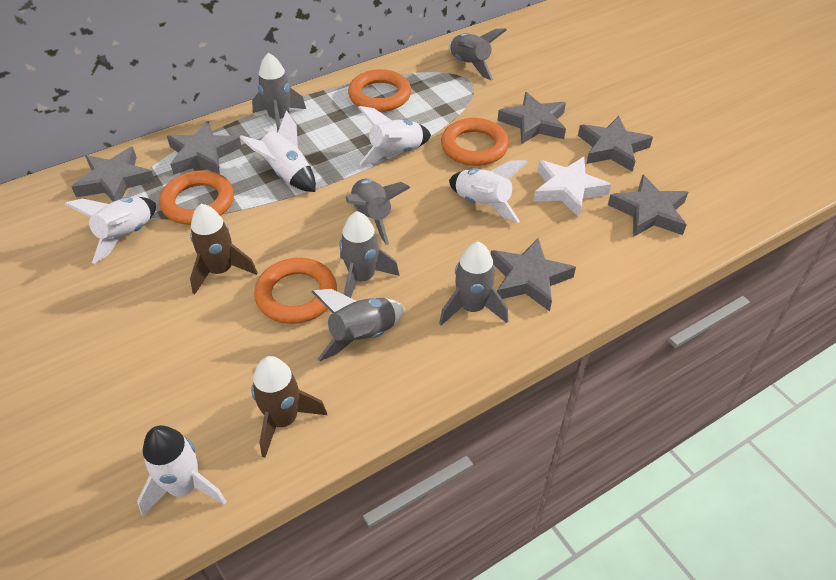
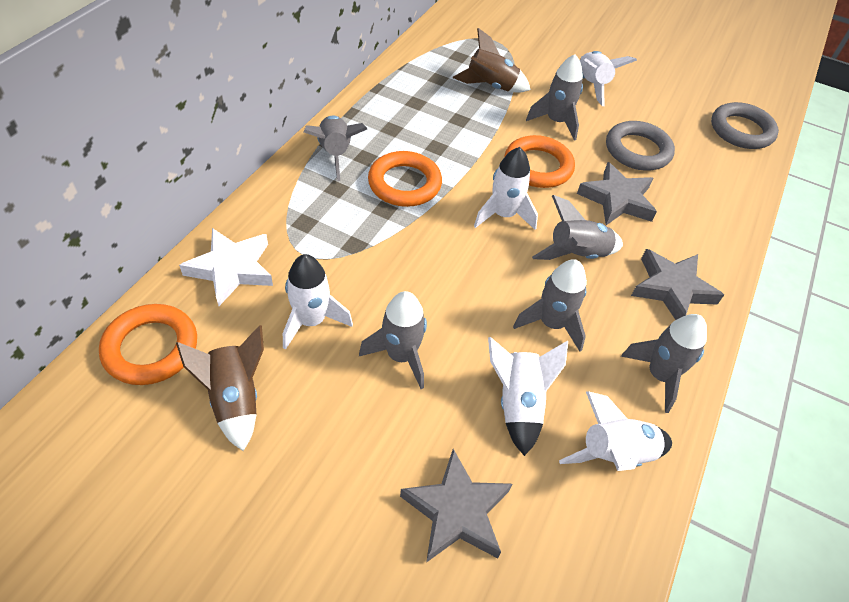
grey ring: 0 -> 2
grey star: 6 -> 3
orange ring: 4 -> 3

